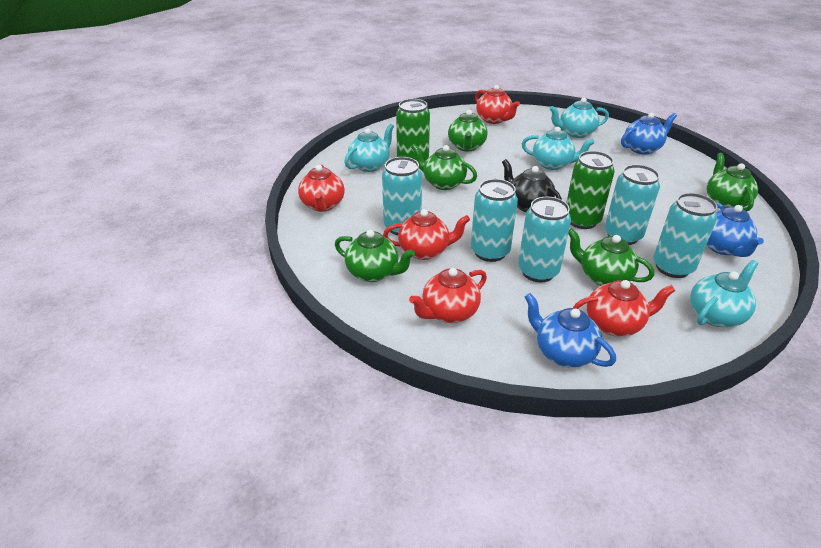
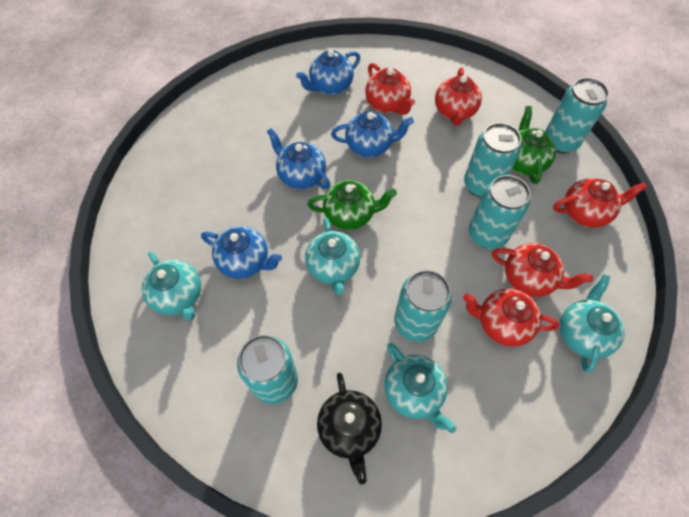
blue teapot: 3 -> 4
green can: 2 -> 0
green teapot: 5 -> 2

